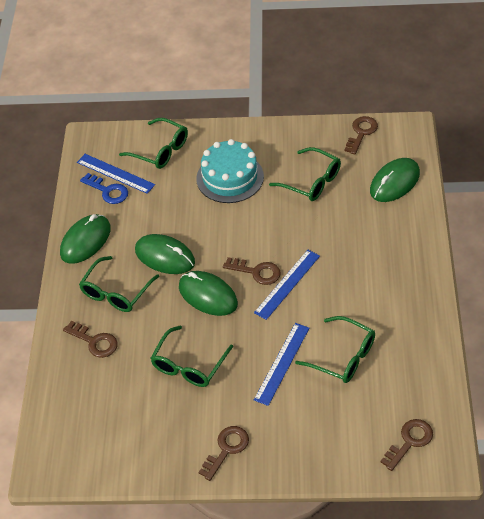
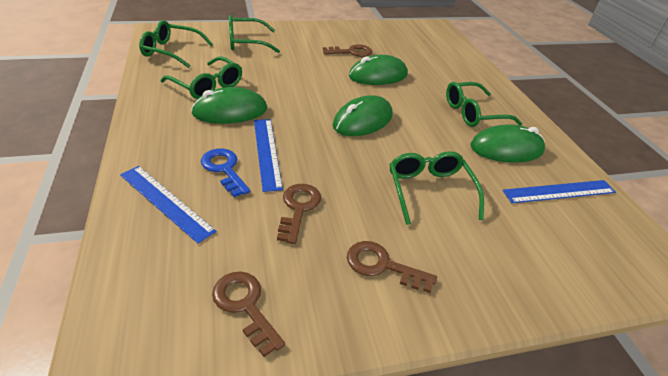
brown key: 5 -> 4
turquoise cake: 1 -> 0

